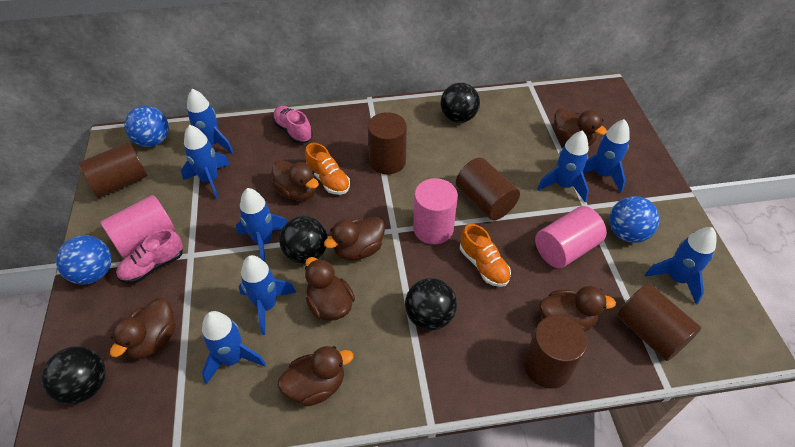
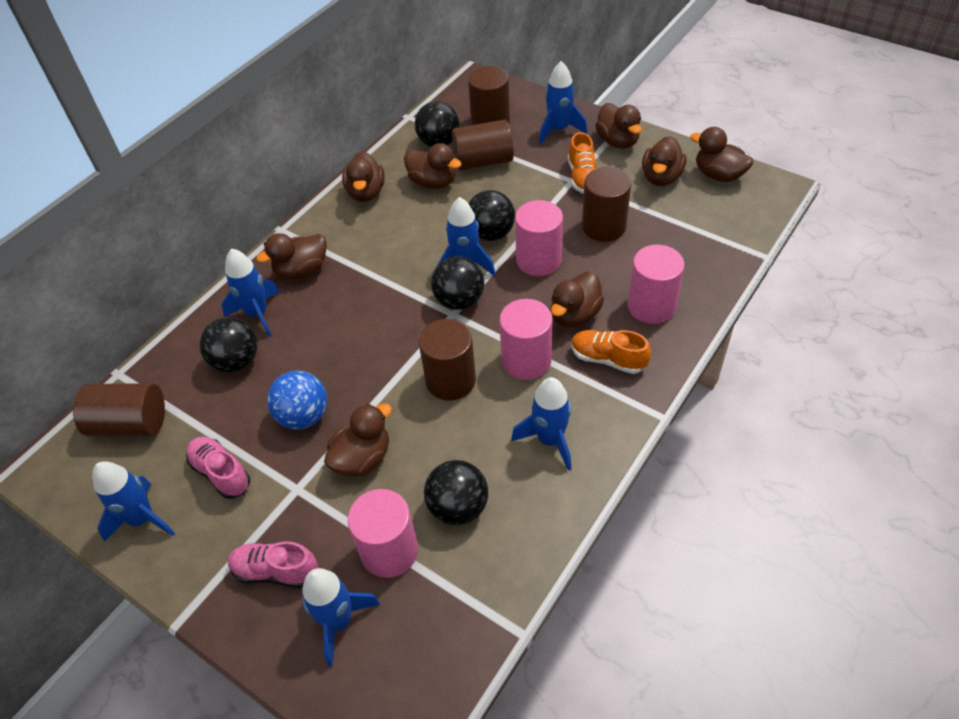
black ball: 4 -> 5
blue ball: 3 -> 1
blue rocket: 8 -> 6
brown duck: 7 -> 8
pink cylinder: 3 -> 4

